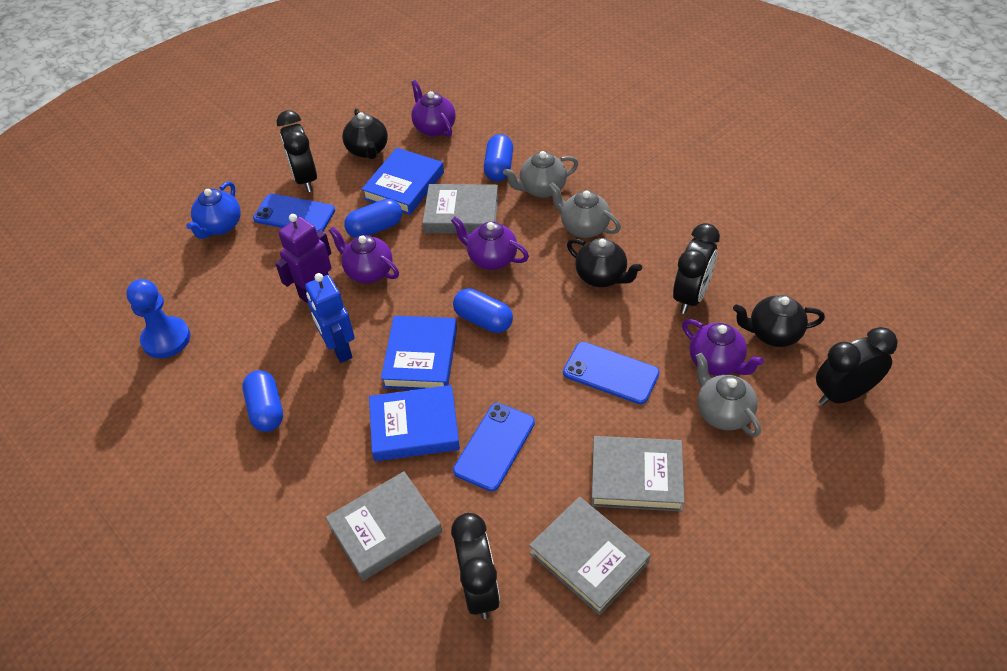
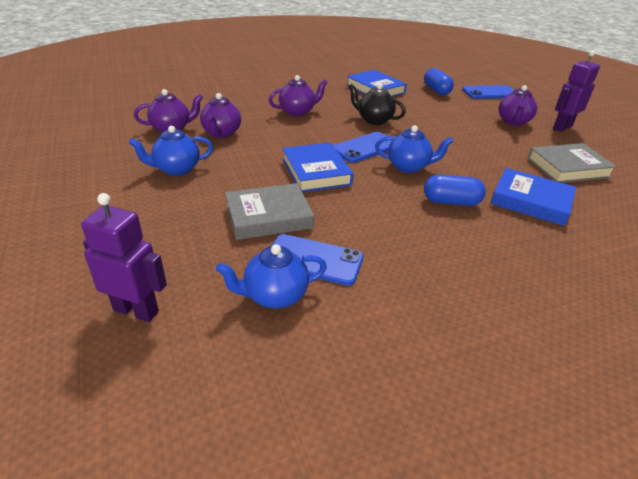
black clock: 4 -> 0
black teapot: 3 -> 1
blue capsule: 4 -> 2
blue pawn: 1 -> 0
blue robot: 1 -> 0
blue teapot: 1 -> 3
grey book: 4 -> 2
grey teapot: 3 -> 0
purple robot: 1 -> 2

